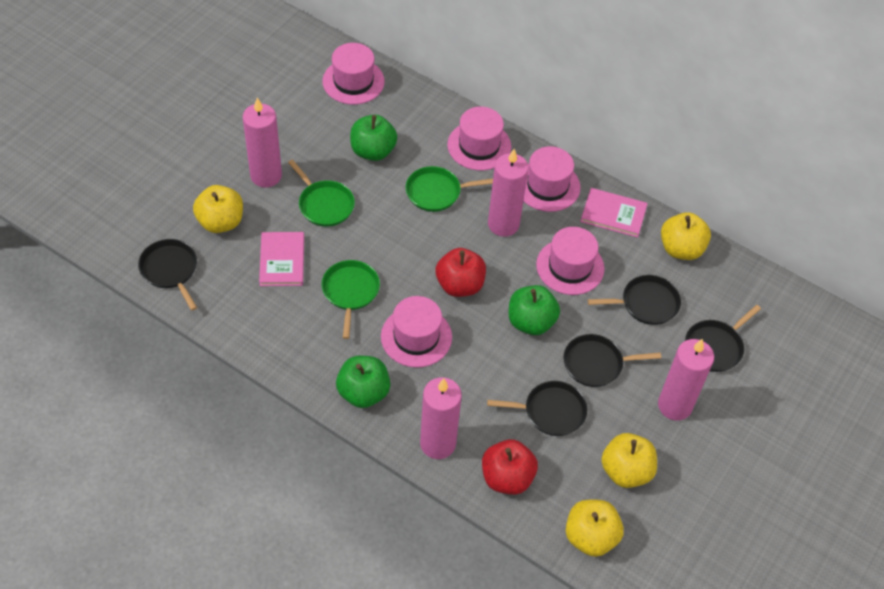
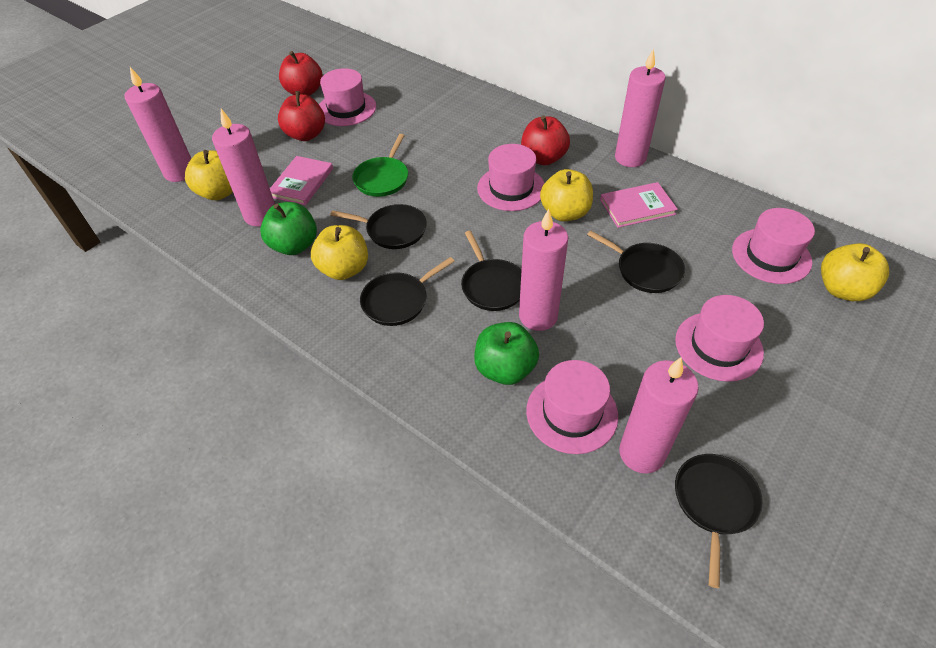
green apple: 3 -> 2
green pan: 3 -> 1
pink candle: 4 -> 5
red apple: 2 -> 3

